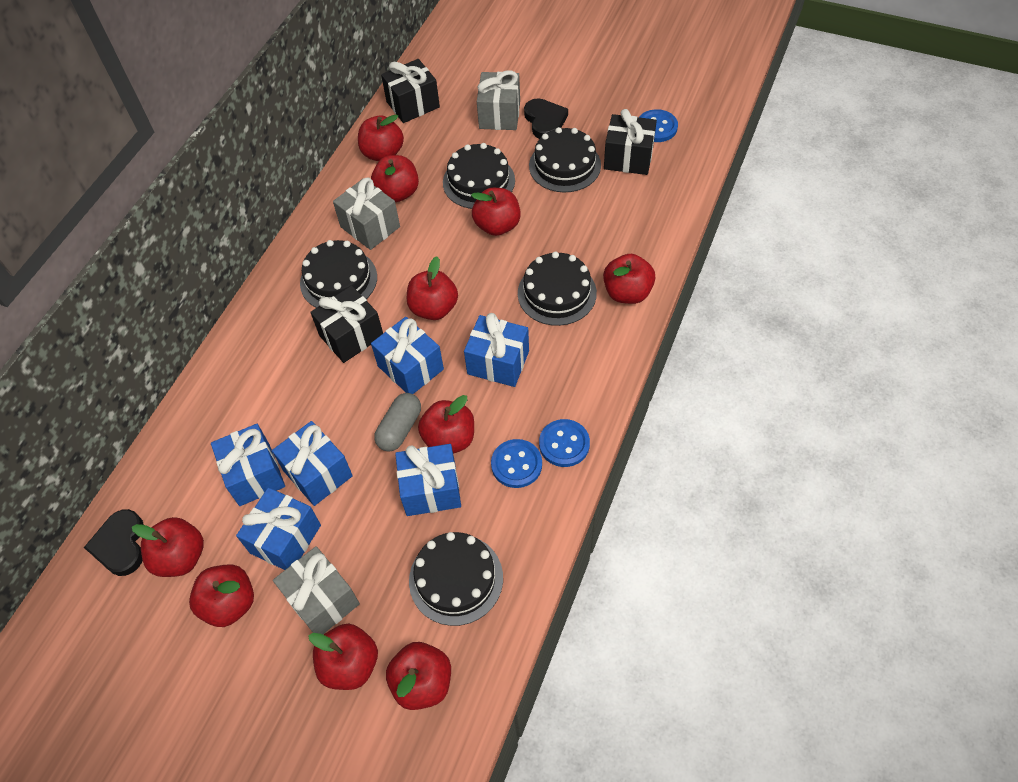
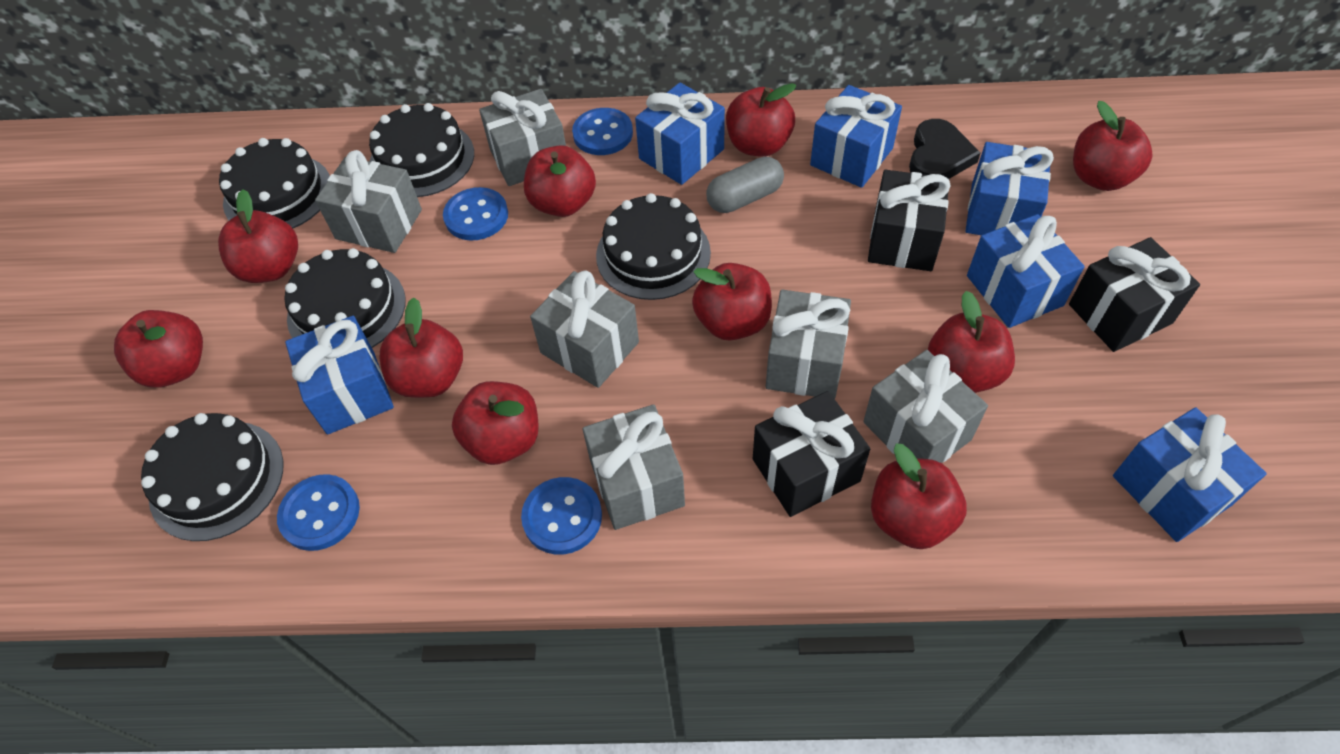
black heart: 2 -> 1
blue button: 3 -> 4
grey gift: 3 -> 6

